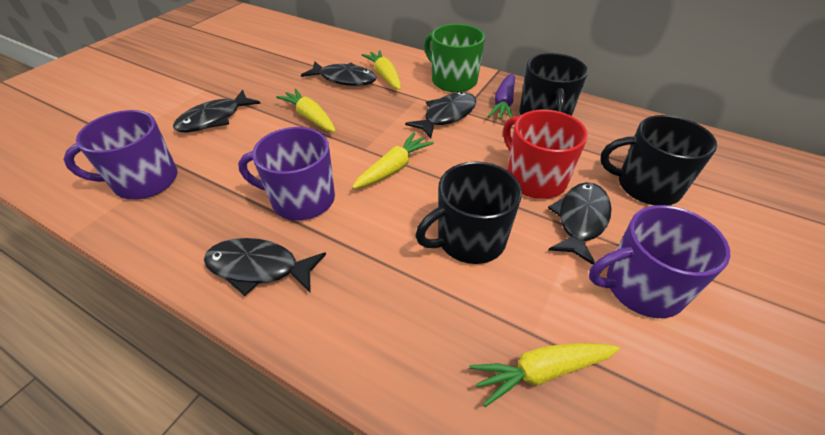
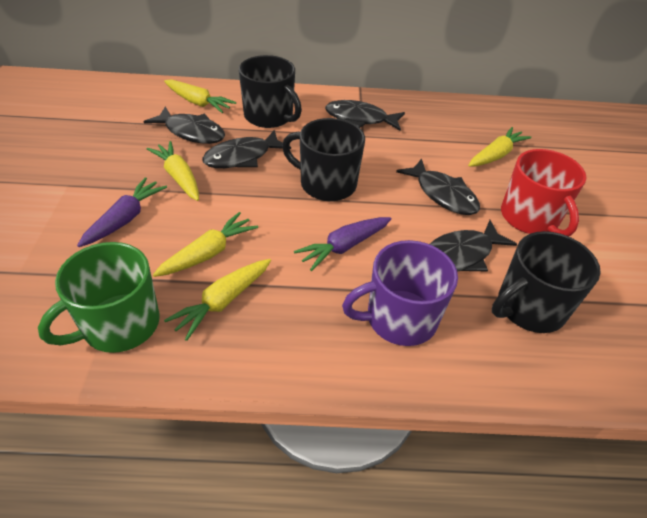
purple carrot: 1 -> 2
purple mug: 3 -> 1
yellow carrot: 4 -> 5

